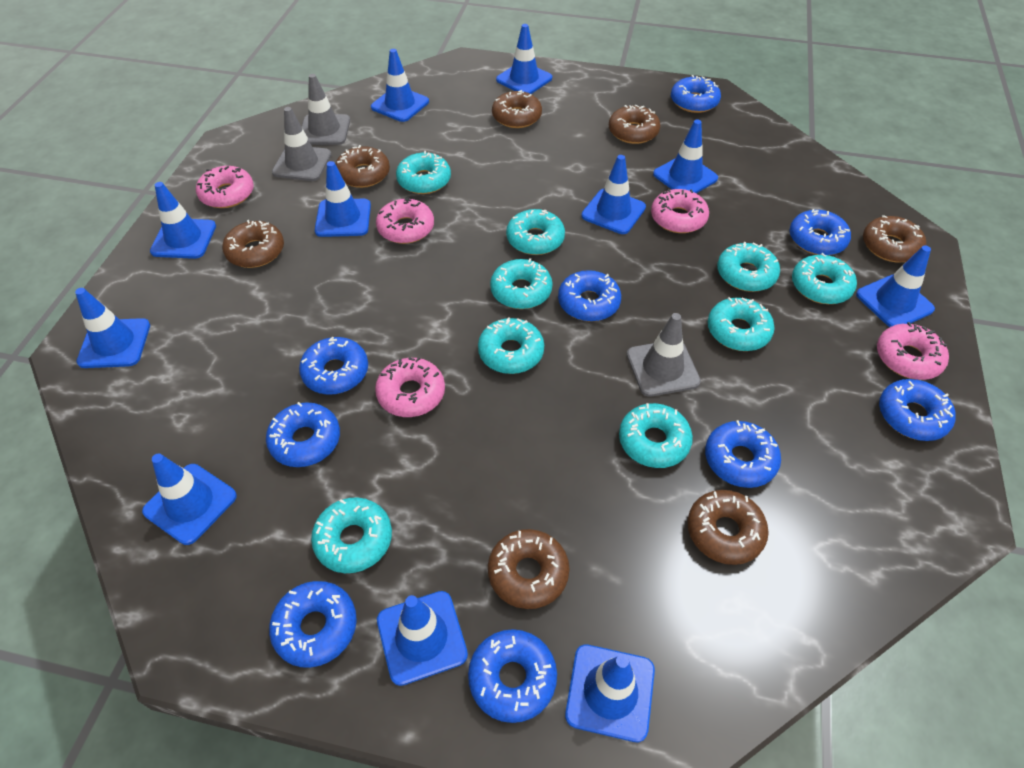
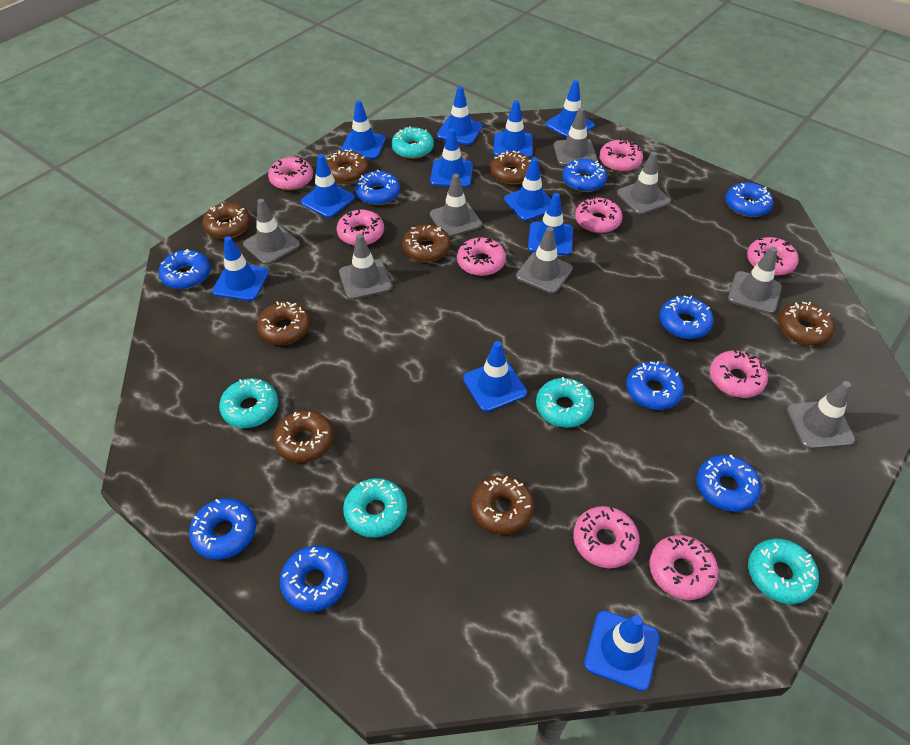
brown donut: 7 -> 8
grey traffic cone: 3 -> 8
pink donut: 5 -> 9
turquoise donut: 9 -> 5

